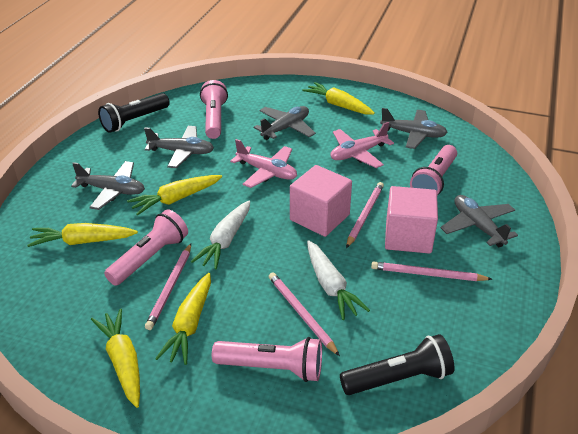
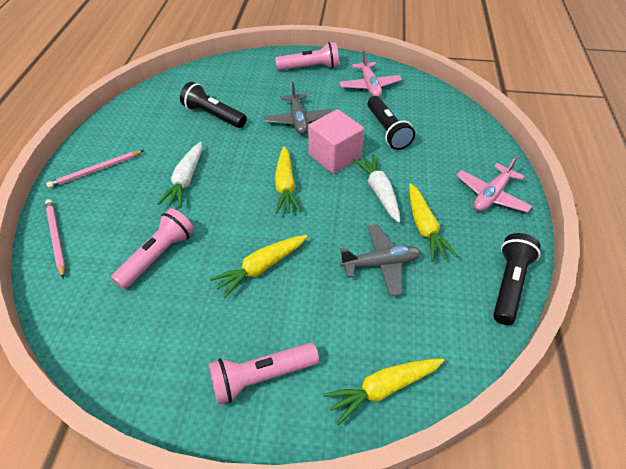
black flashlight: 2 -> 3
grey plane: 5 -> 2
pink cube: 2 -> 1
pink flashlight: 4 -> 3
pink pencil: 4 -> 2
yellow carrot: 5 -> 4

